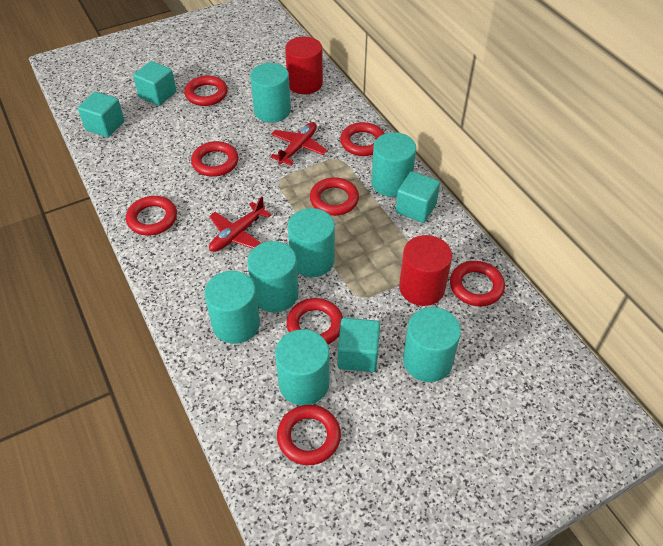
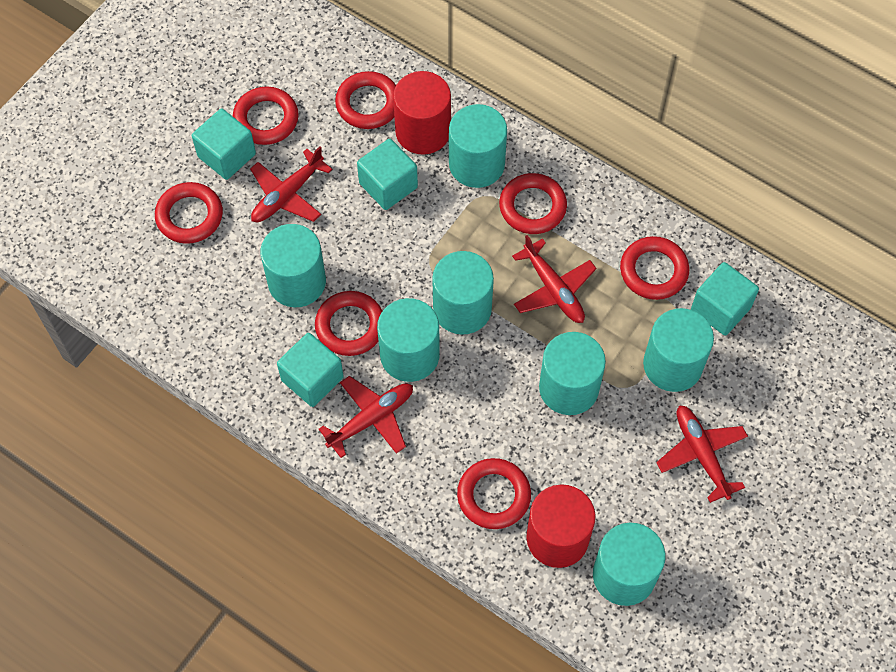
red plane: 2 -> 4
red ring: 8 -> 7

